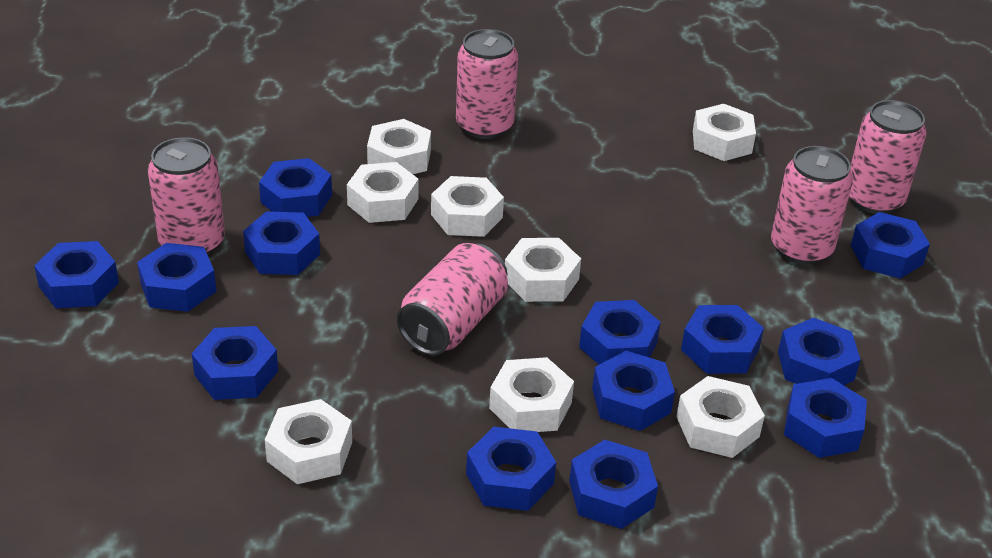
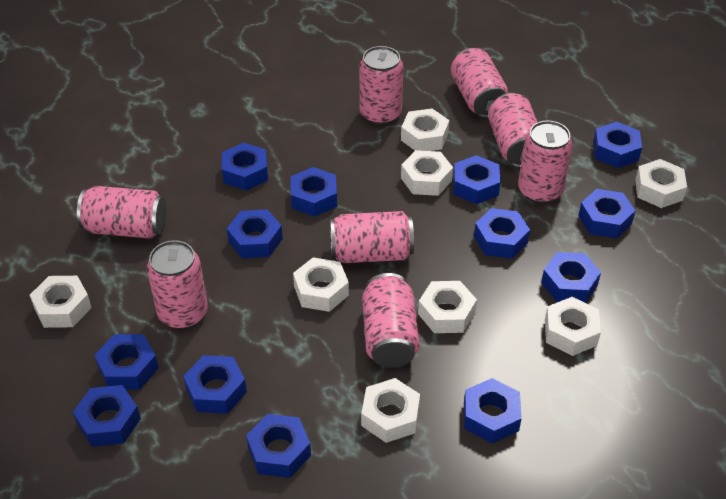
pink can: 5 -> 8

